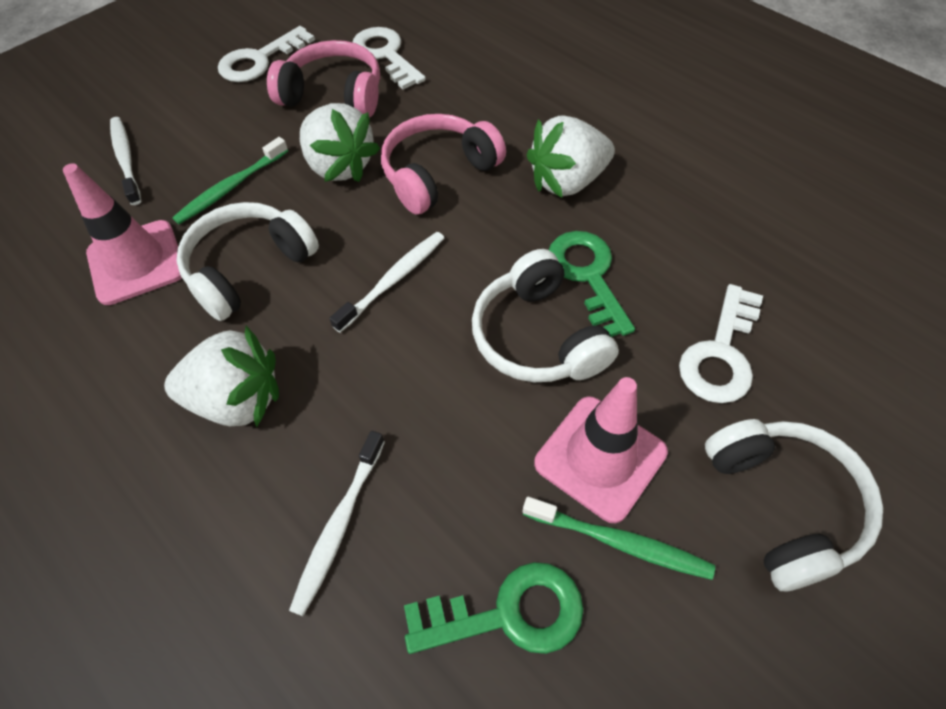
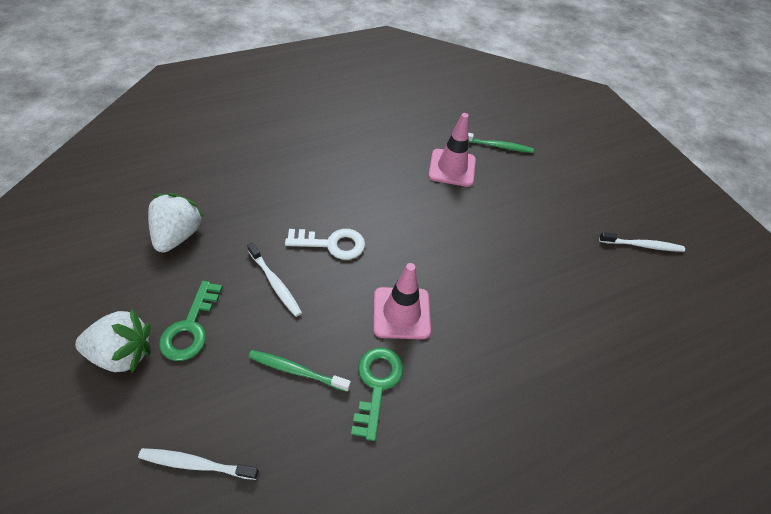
pink headphones: 2 -> 0
white headphones: 3 -> 0
white key: 3 -> 1
white strawberry: 3 -> 2

